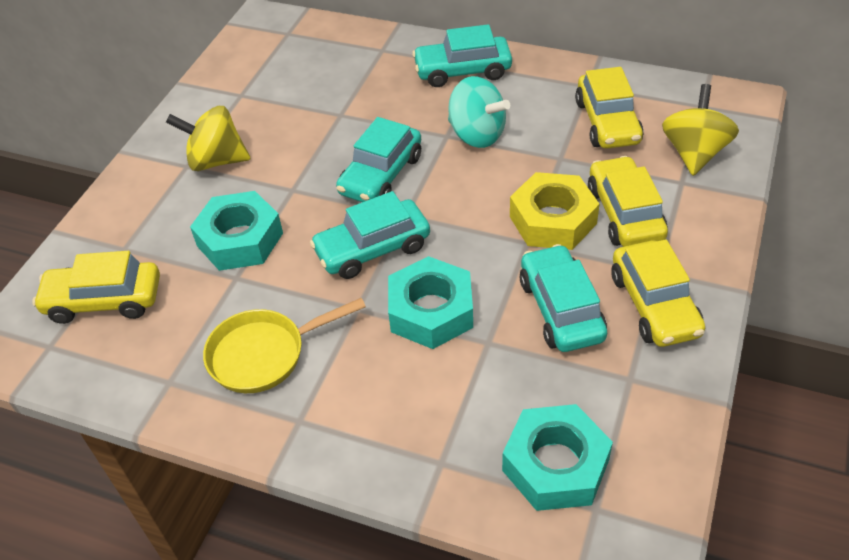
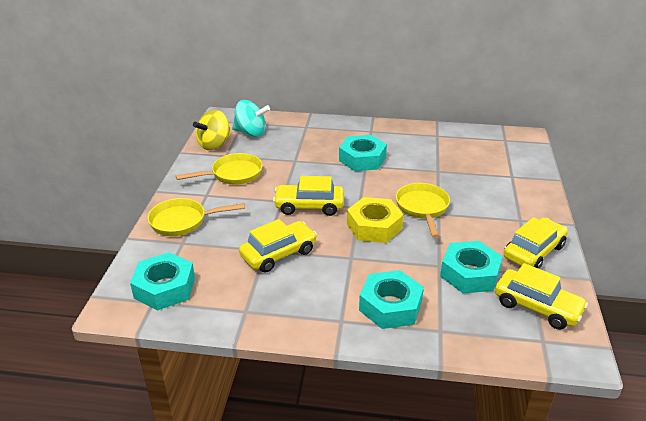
turquoise car: 4 -> 0
turquoise nut: 3 -> 4
yellow pan: 1 -> 3
yellow spinning top: 2 -> 1

